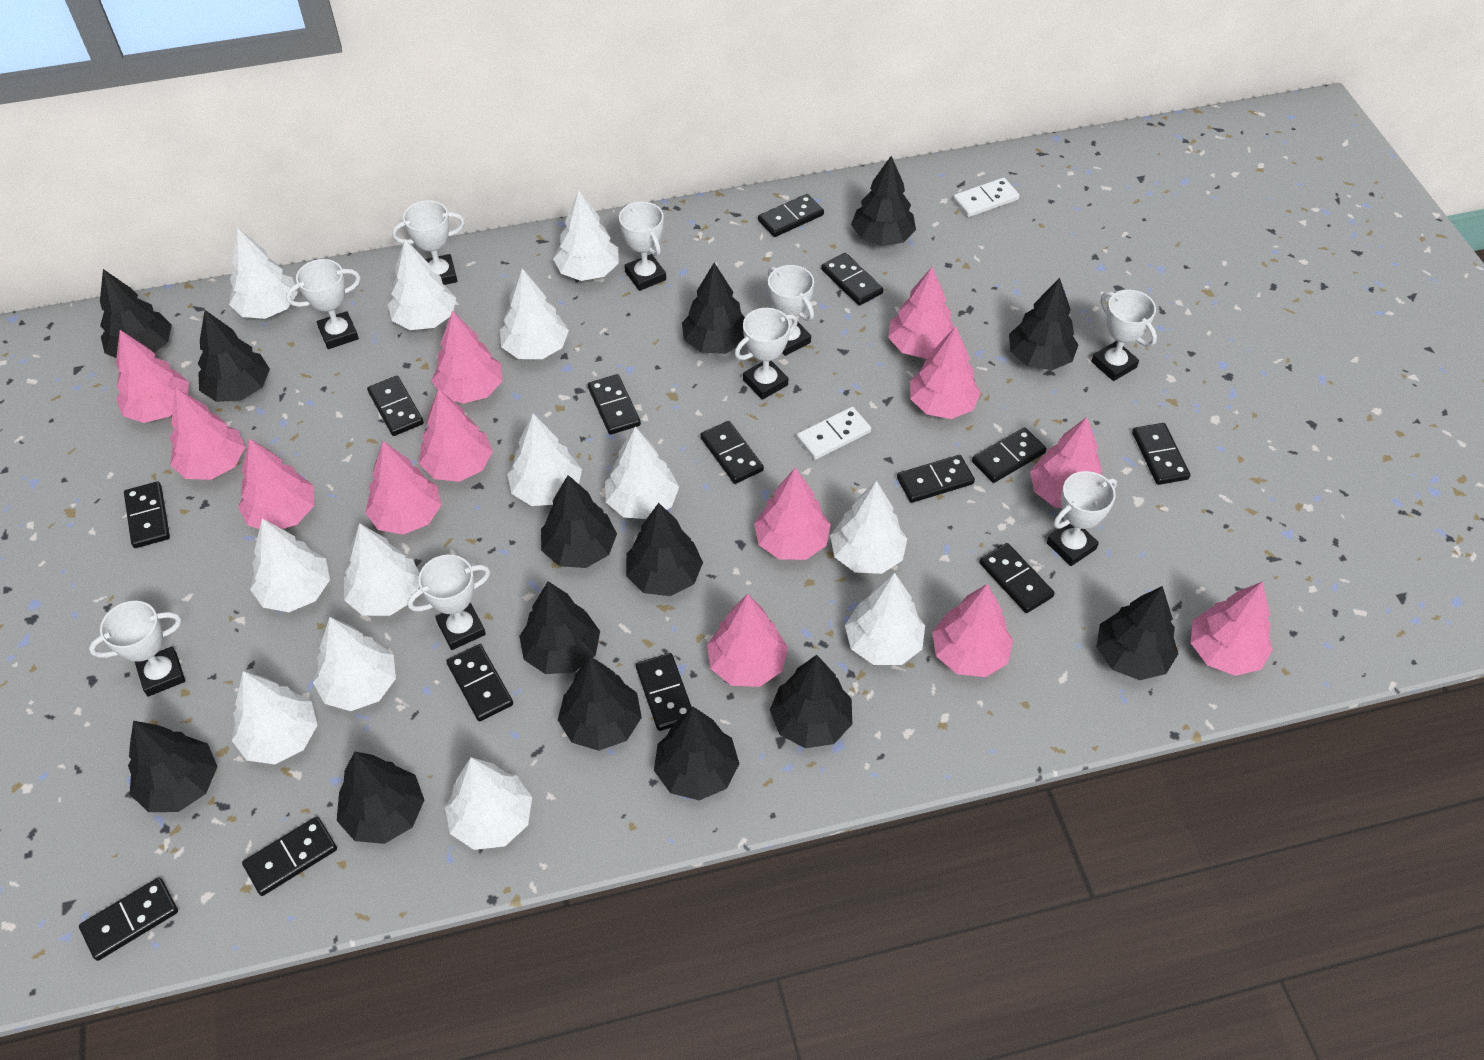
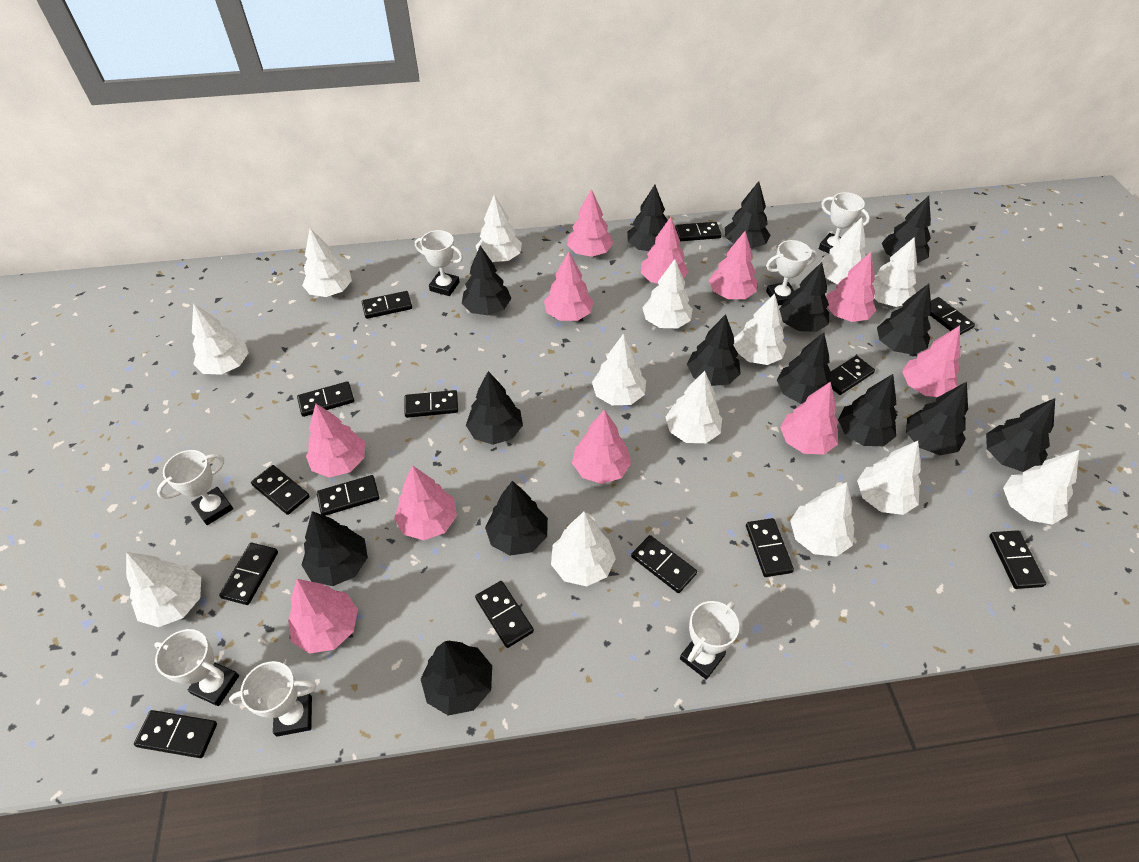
black tree: 14 -> 15
pink tree: 13 -> 11
white domino: 2 -> 0
white tree: 13 -> 14
white trophy: 9 -> 7

